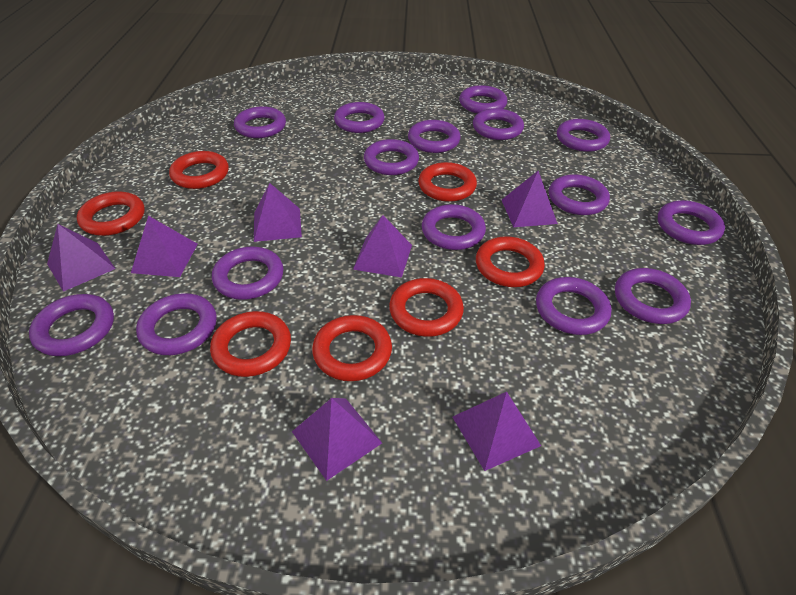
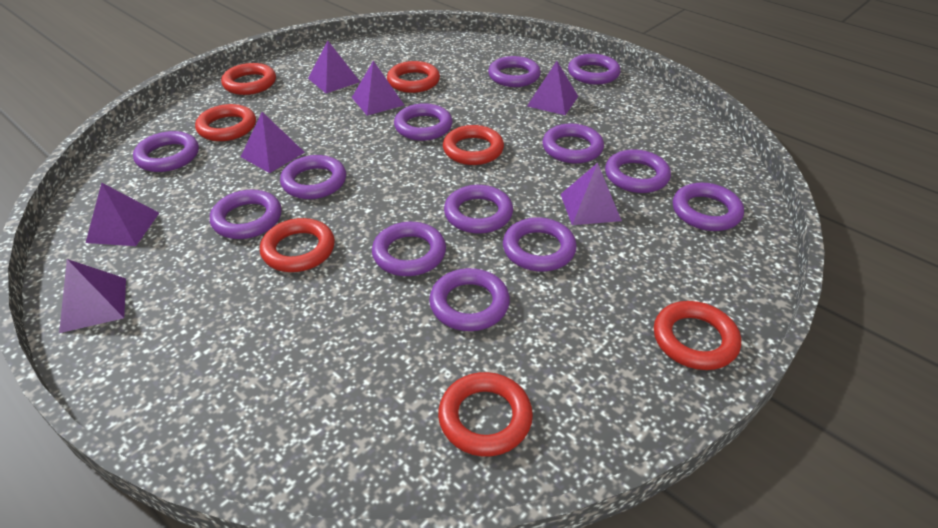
purple ring: 15 -> 13

